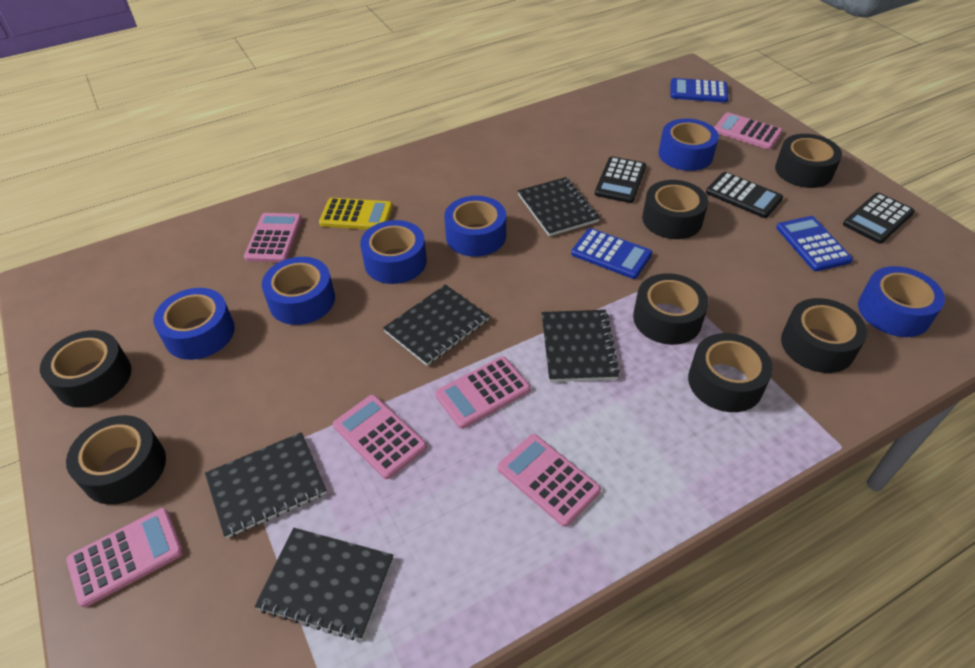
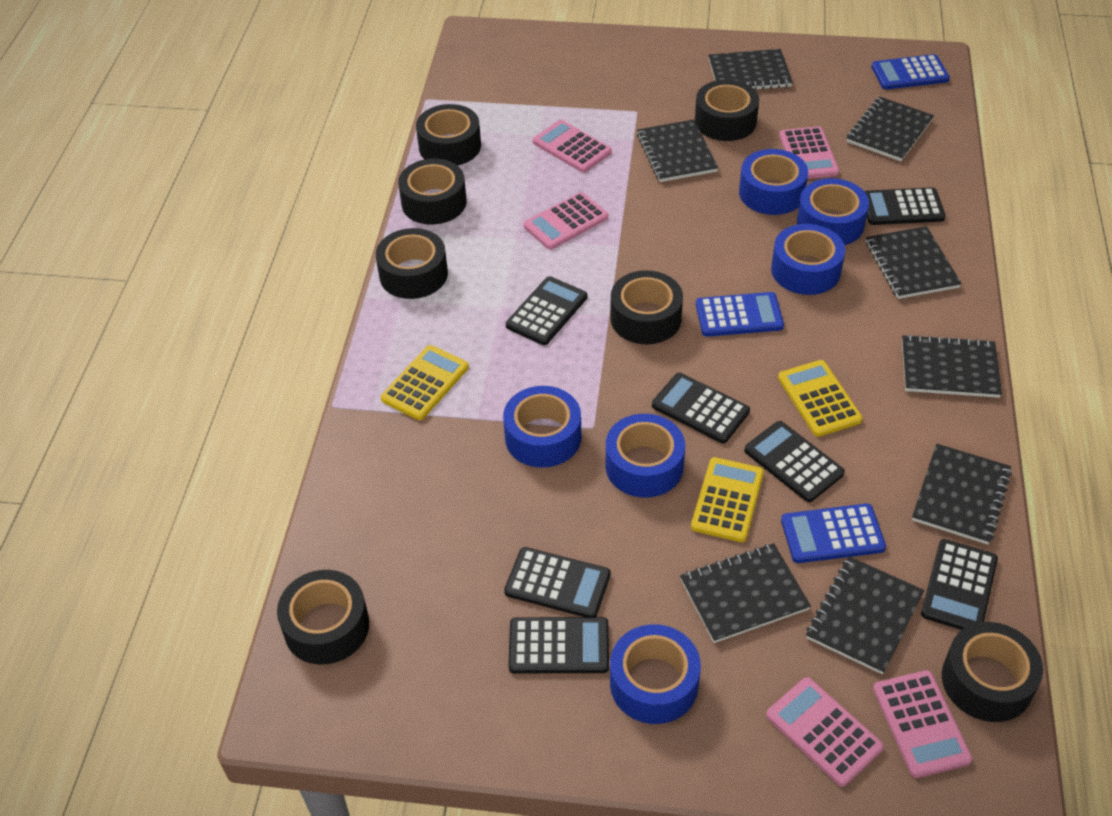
black calculator: 3 -> 7
black notebook: 5 -> 8
pink calculator: 6 -> 5
yellow calculator: 1 -> 3

